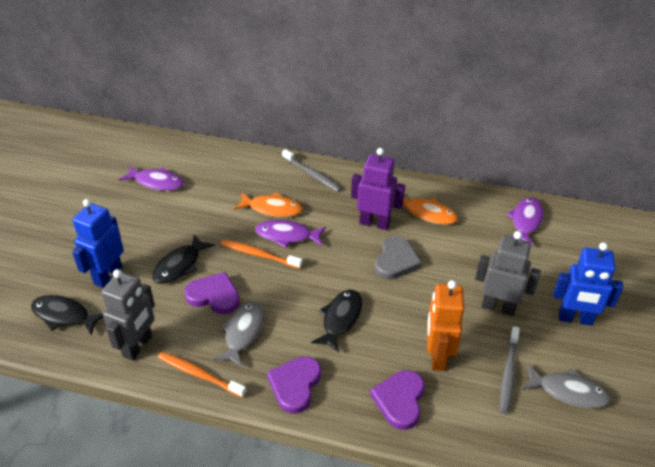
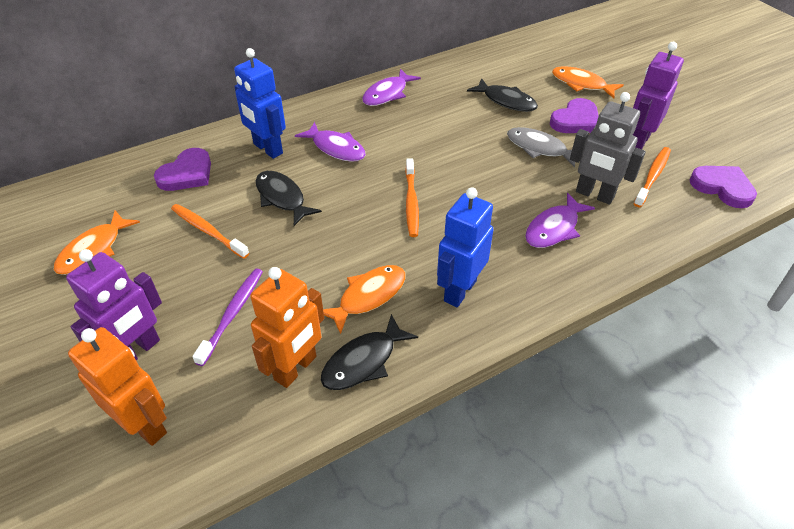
grey fish: 2 -> 1
grey heart: 1 -> 0
grey robot: 2 -> 1
grey toothbrush: 2 -> 0
orange fish: 2 -> 3
orange robot: 1 -> 2
orange toothbrush: 2 -> 3
purple robot: 1 -> 2
purple toothbrush: 0 -> 1

